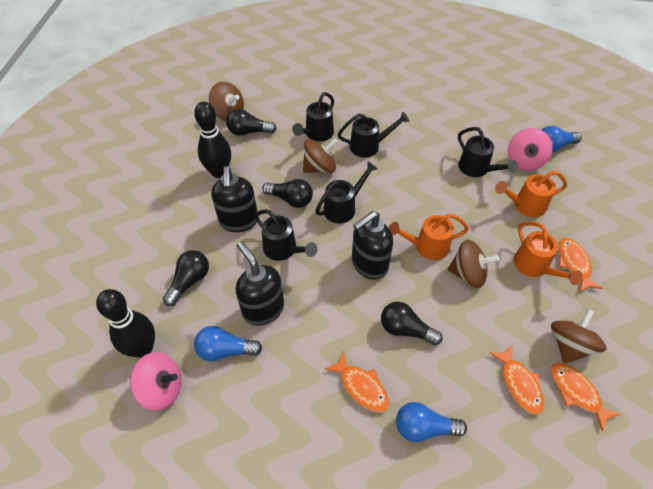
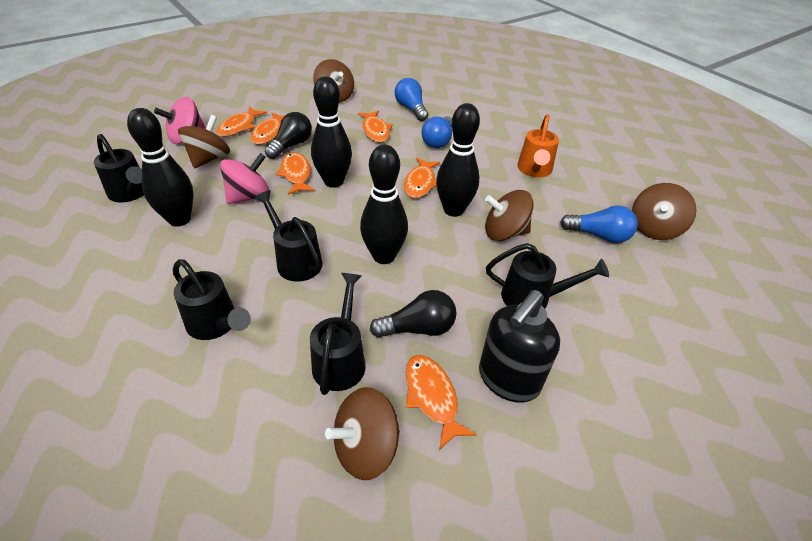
black bowling pin: 2 -> 4
black light bulb: 4 -> 2
black soap dispenser: 3 -> 1
brown spinning top: 4 -> 5
orange fish: 4 -> 6
orange watering can: 3 -> 1

